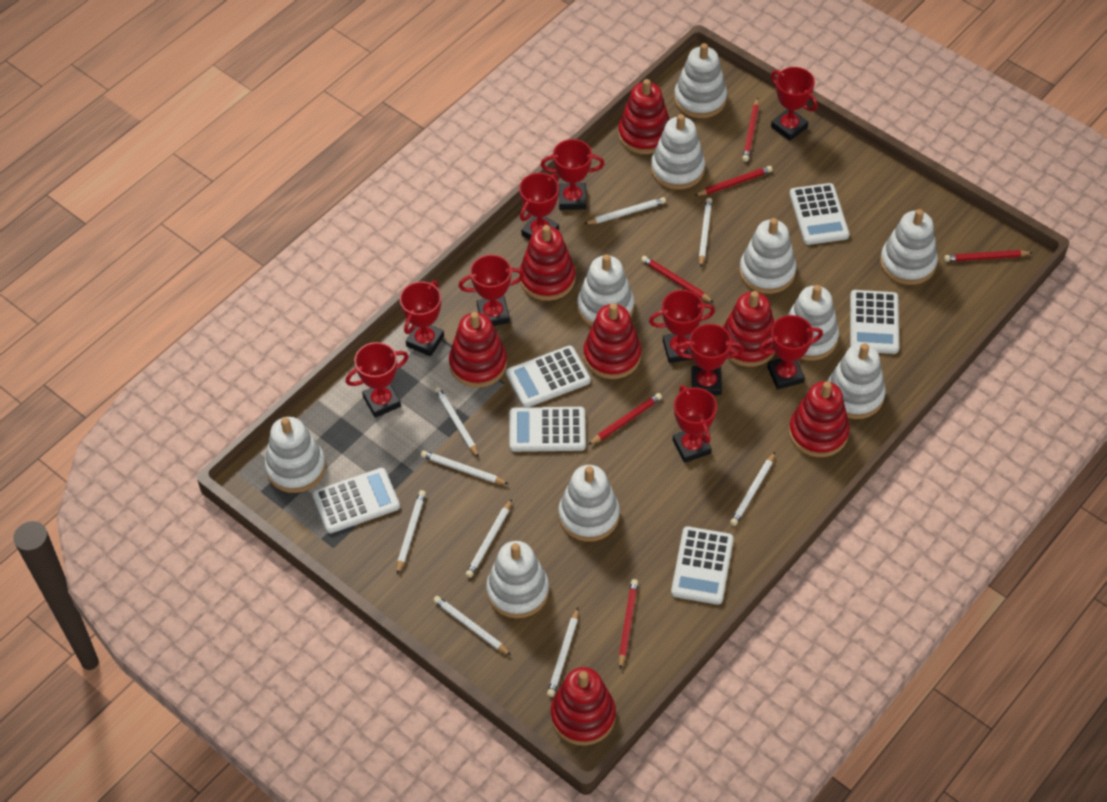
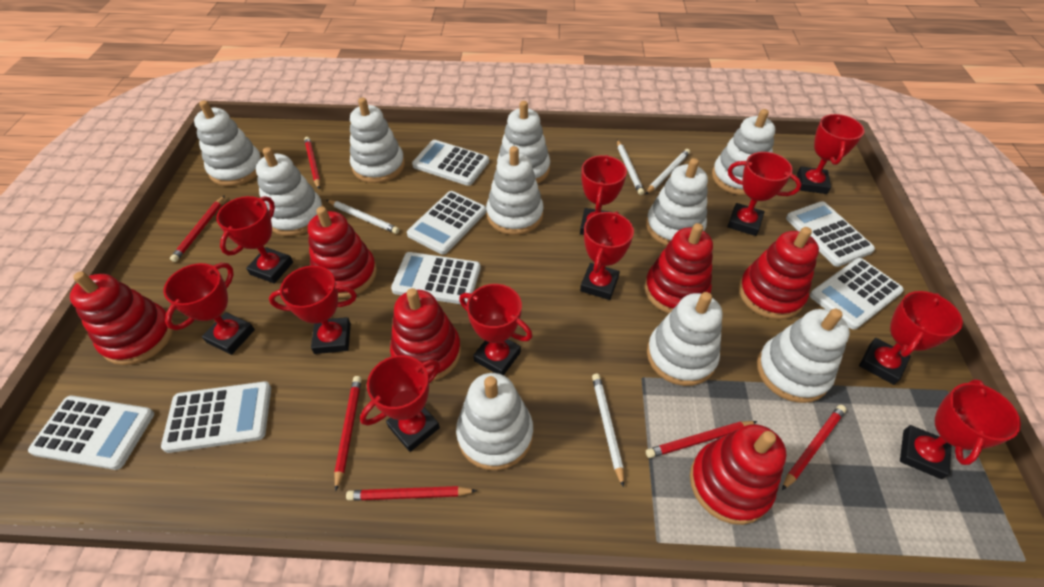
red stacking toy: 7 -> 6
red trophy: 10 -> 11
white calculator: 6 -> 7
white pencil: 9 -> 4

